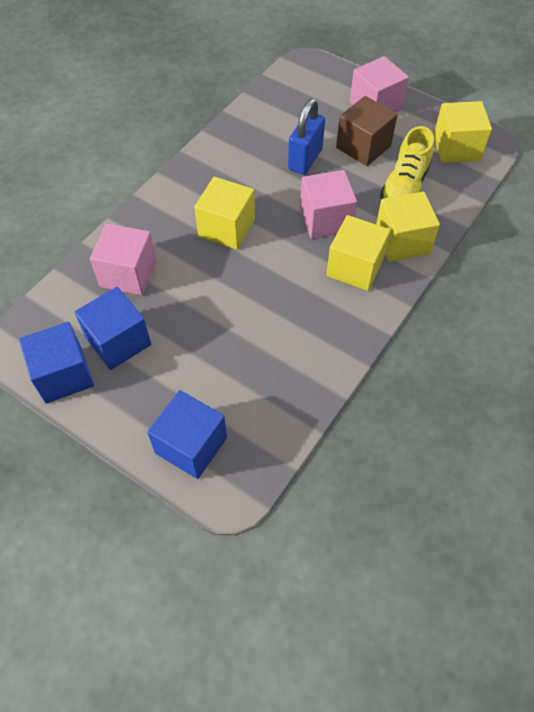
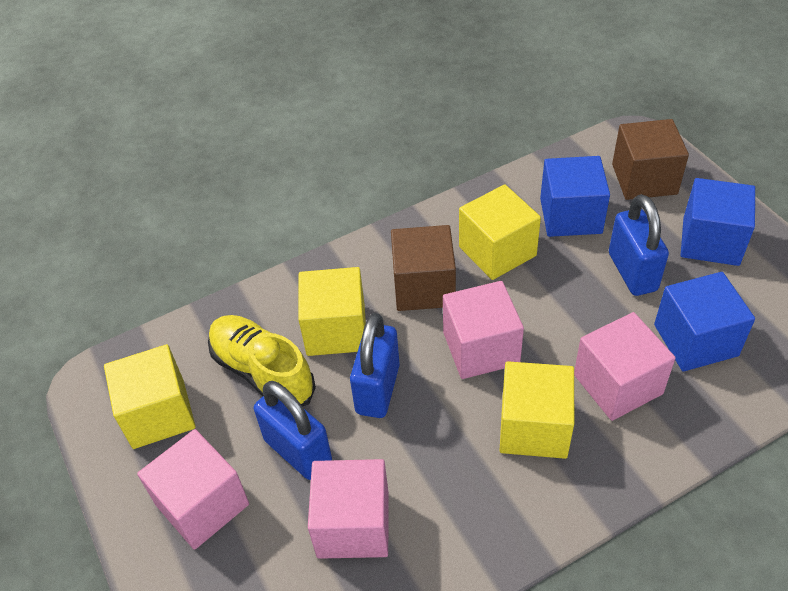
blue padlock: 1 -> 3
brown cube: 1 -> 2
pink cube: 3 -> 4

